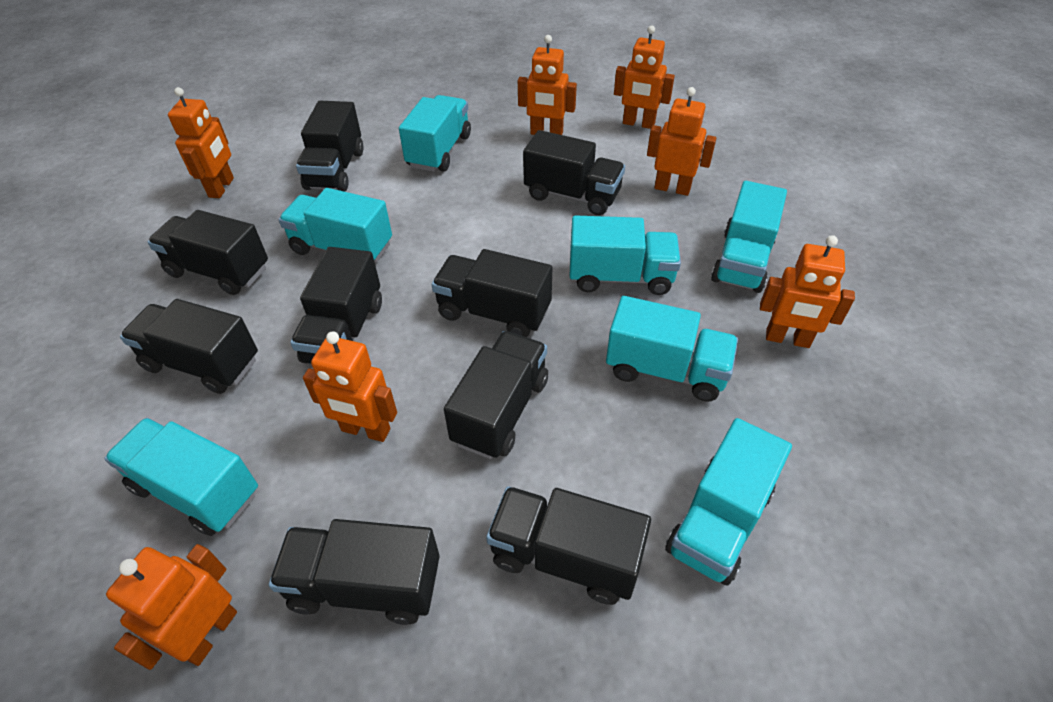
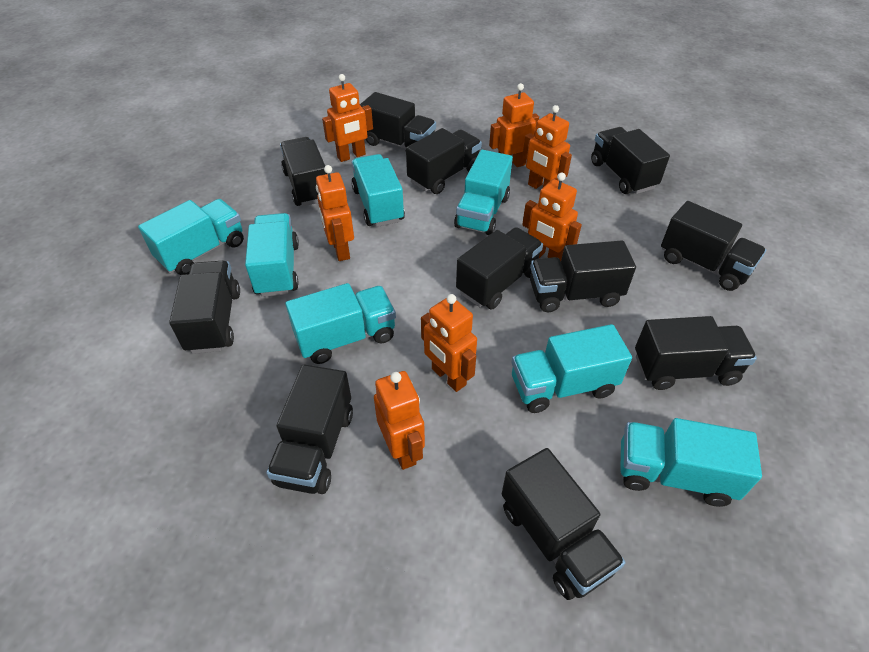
black truck: 9 -> 11

